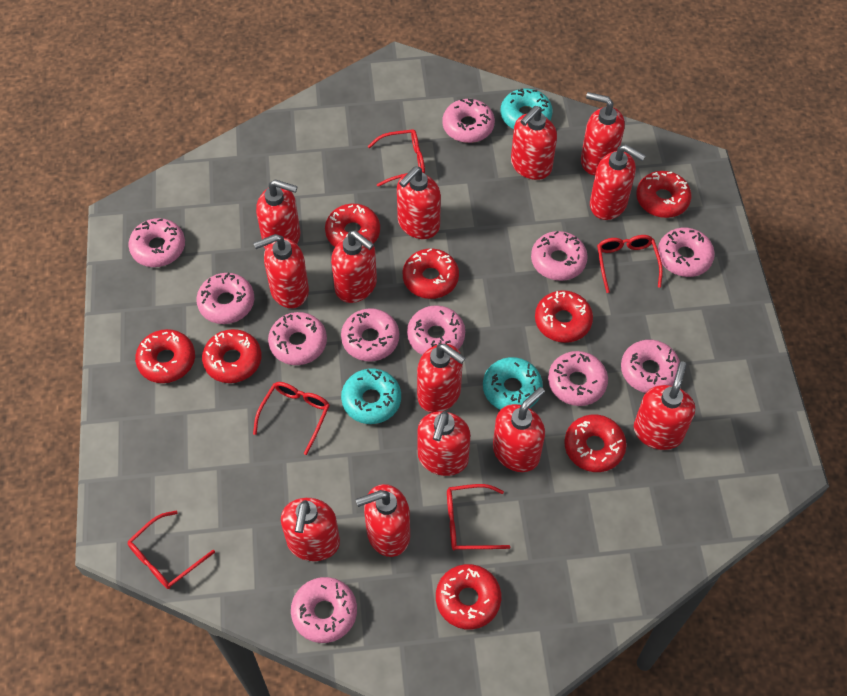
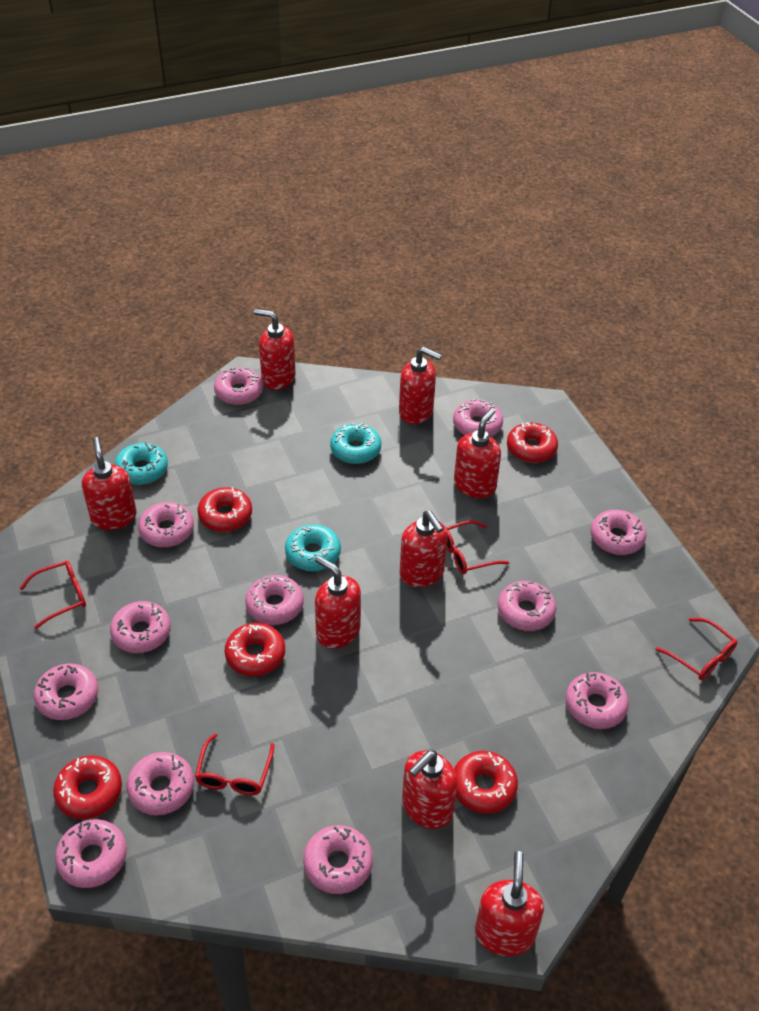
pink donut: 11 -> 12
red donut: 8 -> 5
red glasses: 5 -> 4
red soap dispenser: 13 -> 8

